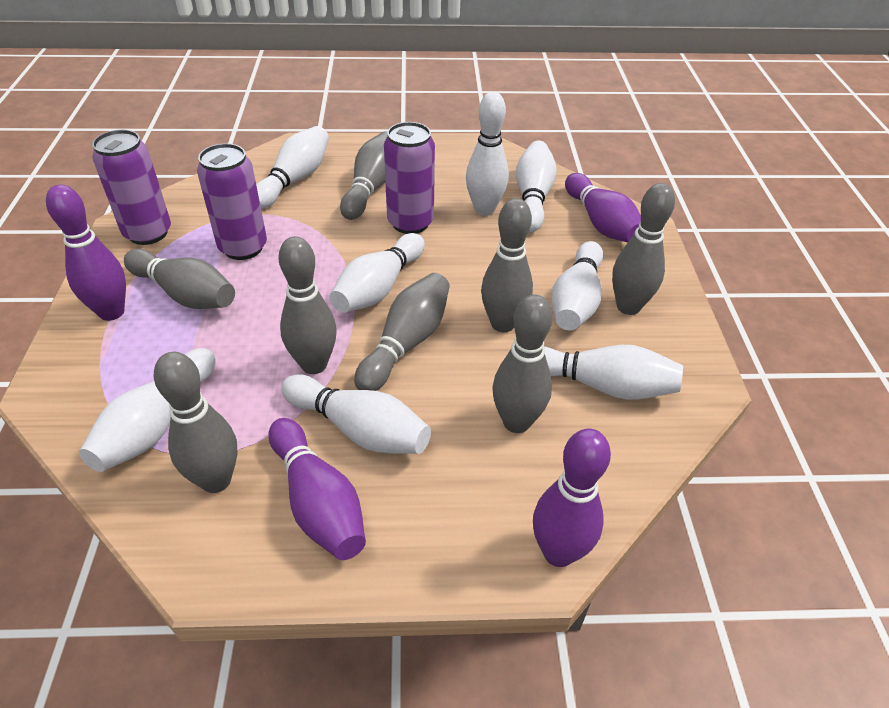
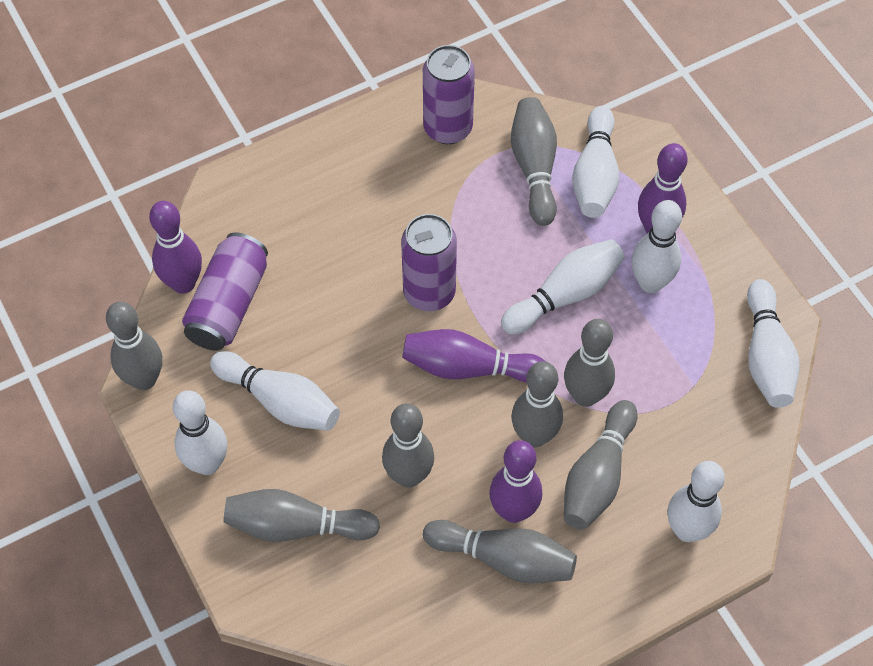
white bowling pin: 8 -> 7

